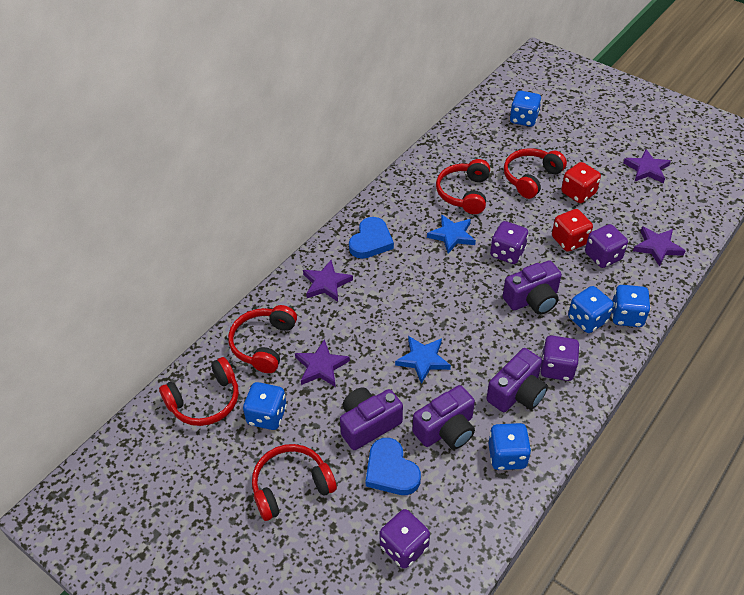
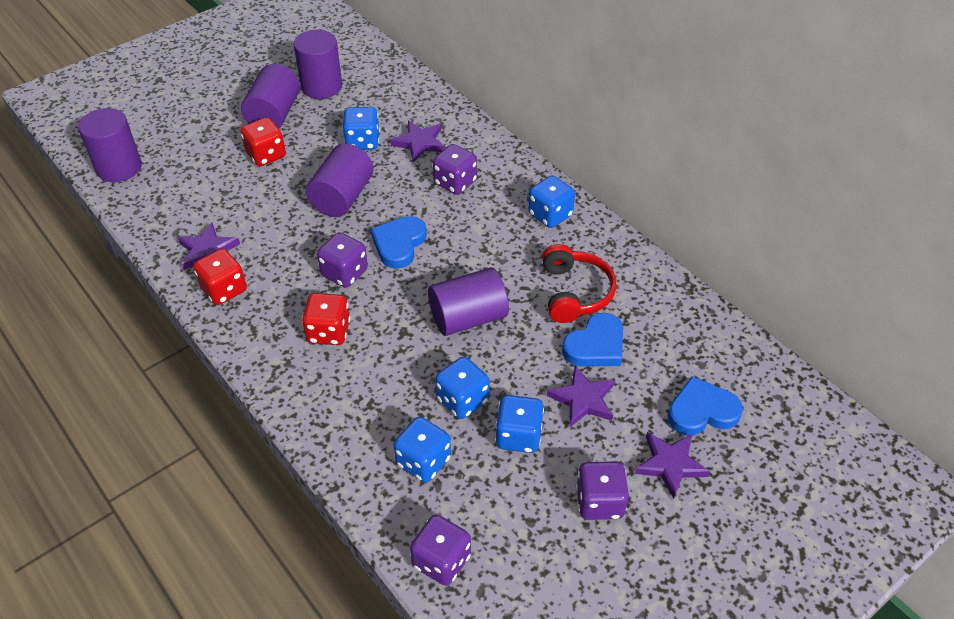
blue heart: 2 -> 3
blue star: 2 -> 0
purple camera: 4 -> 0
purple cylinder: 0 -> 5
red dice: 2 -> 3
red headphones: 5 -> 1

